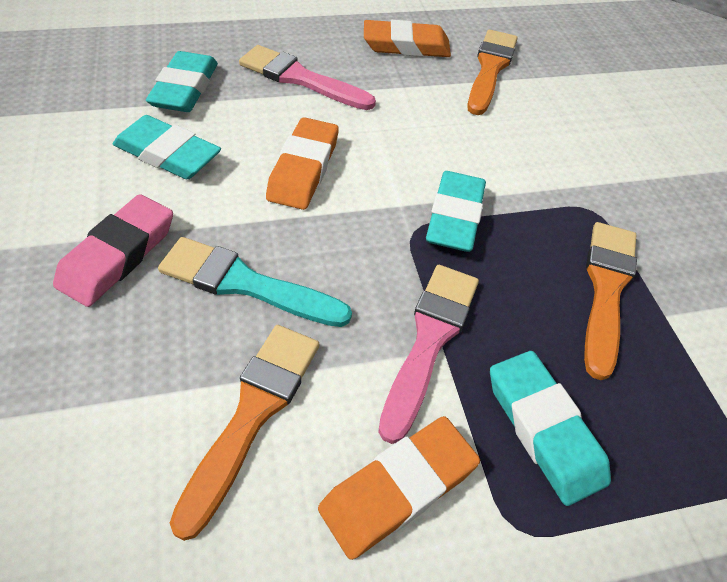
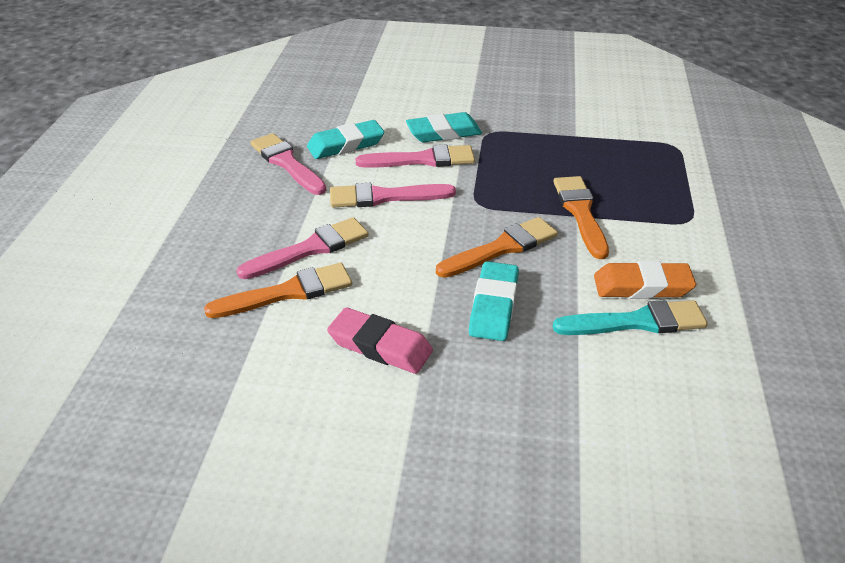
orange eraser: 3 -> 1
pink brush: 2 -> 4
turquoise eraser: 4 -> 3

